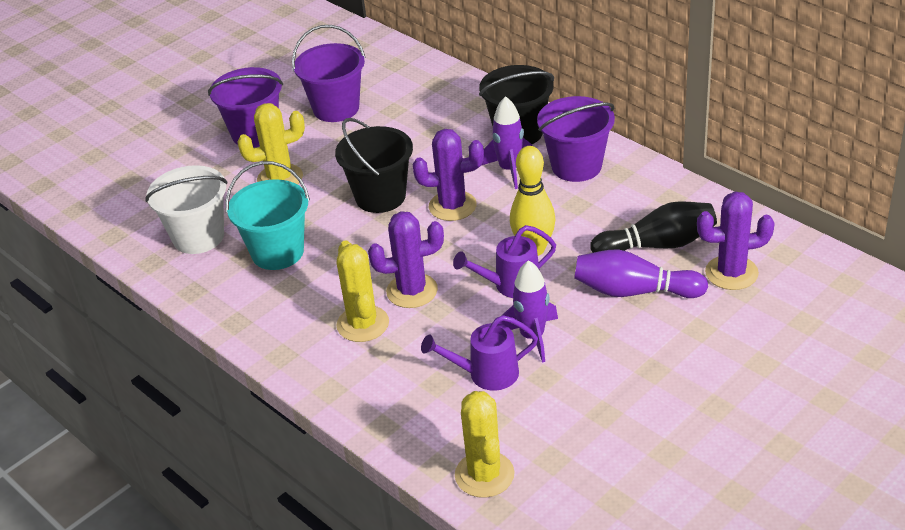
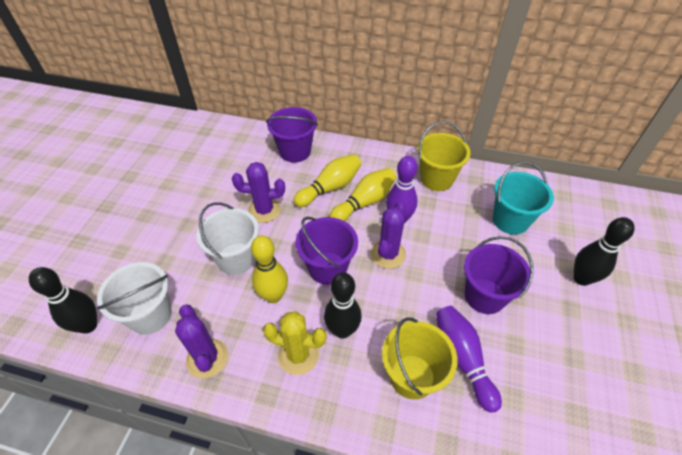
black bowling pin: 1 -> 3
black bucket: 2 -> 0
purple bowling pin: 1 -> 2
purple rocket: 2 -> 0
purple watering can: 2 -> 0
white bucket: 1 -> 2
yellow bowling pin: 1 -> 3
yellow bucket: 0 -> 2
yellow cactus: 3 -> 1

